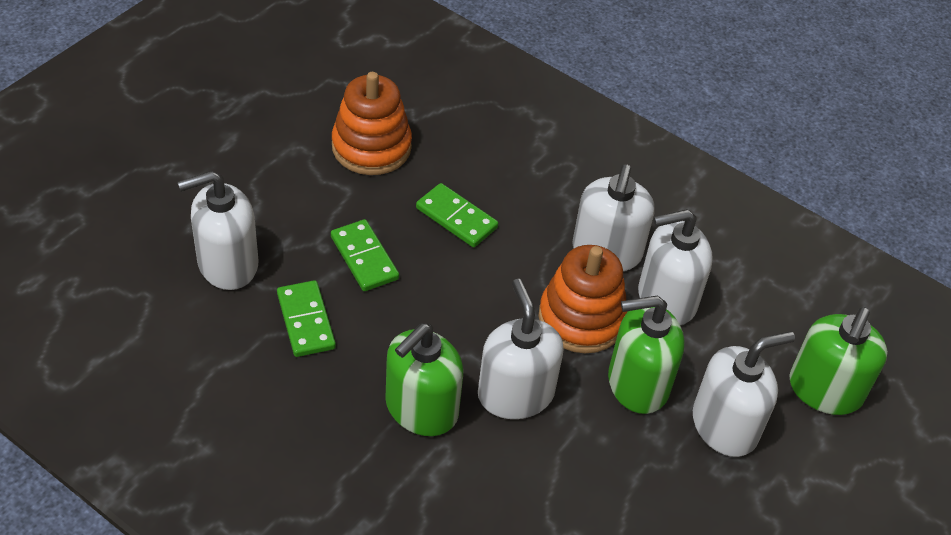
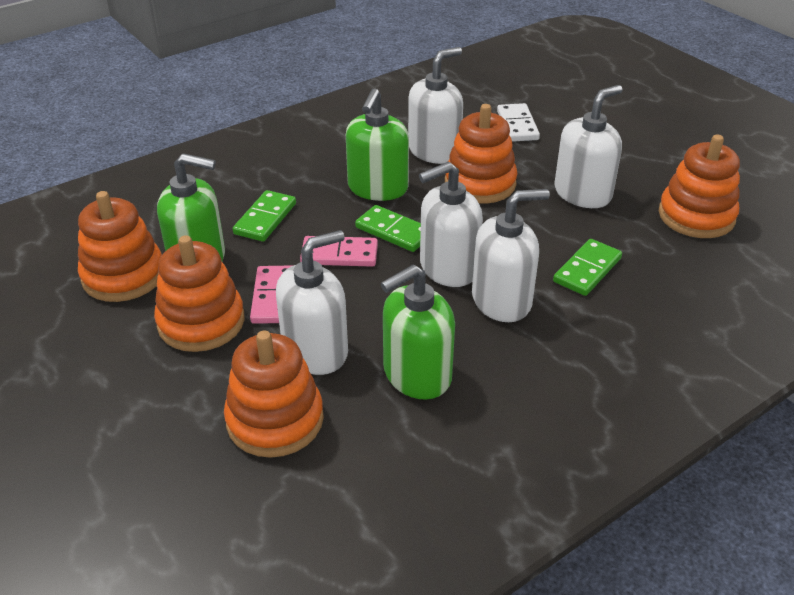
orange stacking toy: 2 -> 5
pink domino: 0 -> 2
white domino: 0 -> 1

